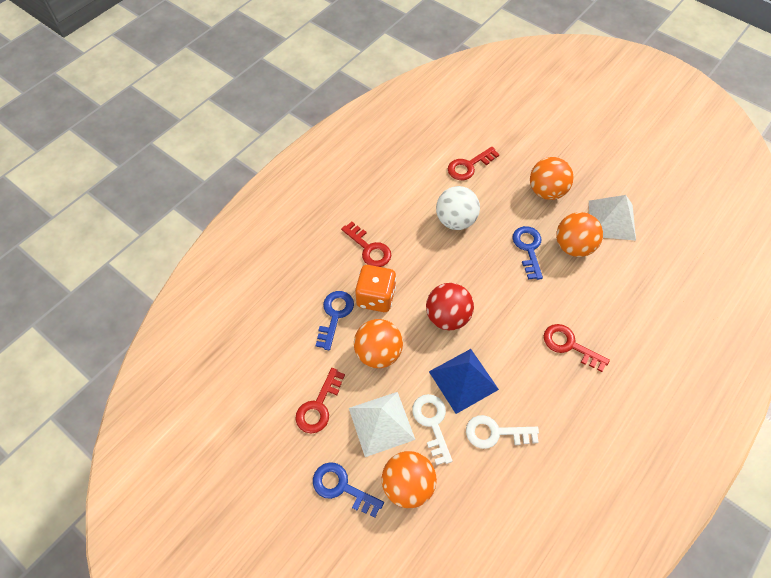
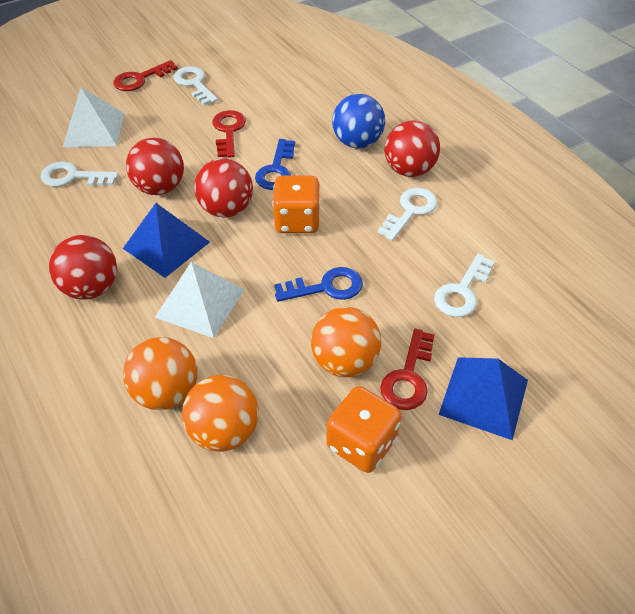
blue ball: 0 -> 1
blue key: 3 -> 2
blue pyramid: 1 -> 2
orange ball: 4 -> 3
orange dice: 1 -> 2
red ball: 1 -> 4
red key: 4 -> 3
white ball: 1 -> 0
white key: 2 -> 4

